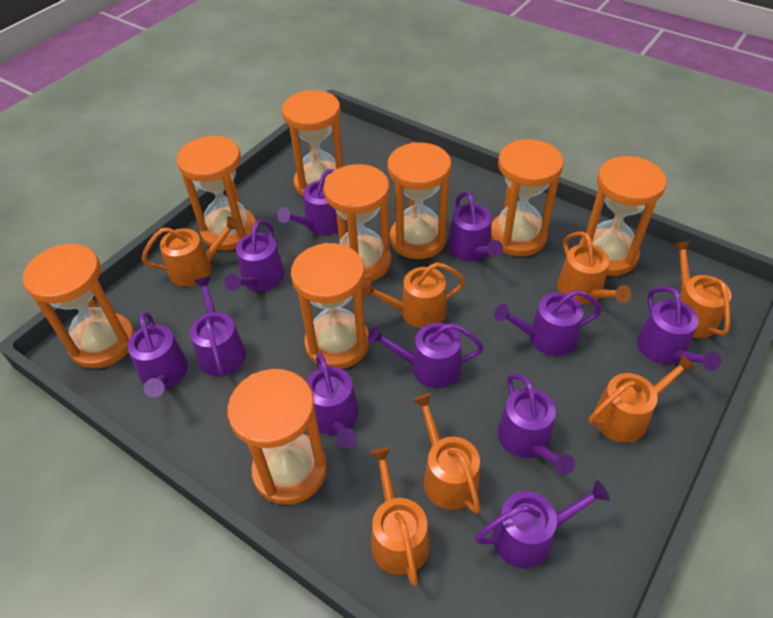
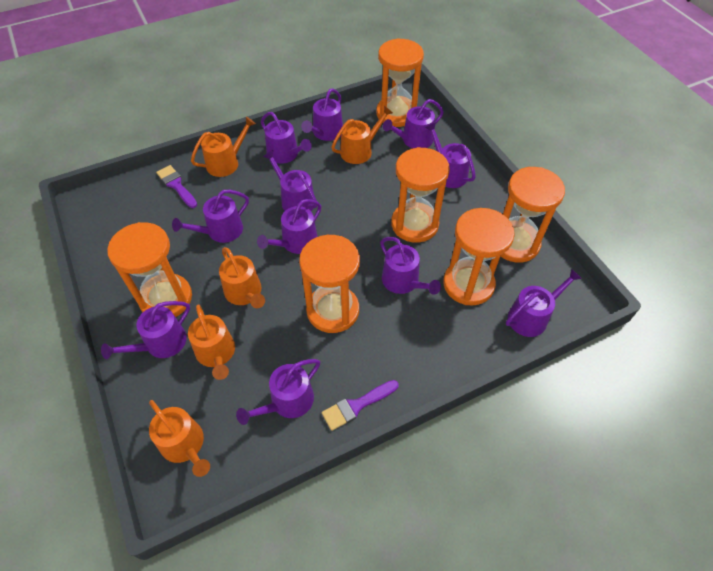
orange hourglass: 9 -> 6
orange watering can: 7 -> 5
purple brush: 0 -> 2

